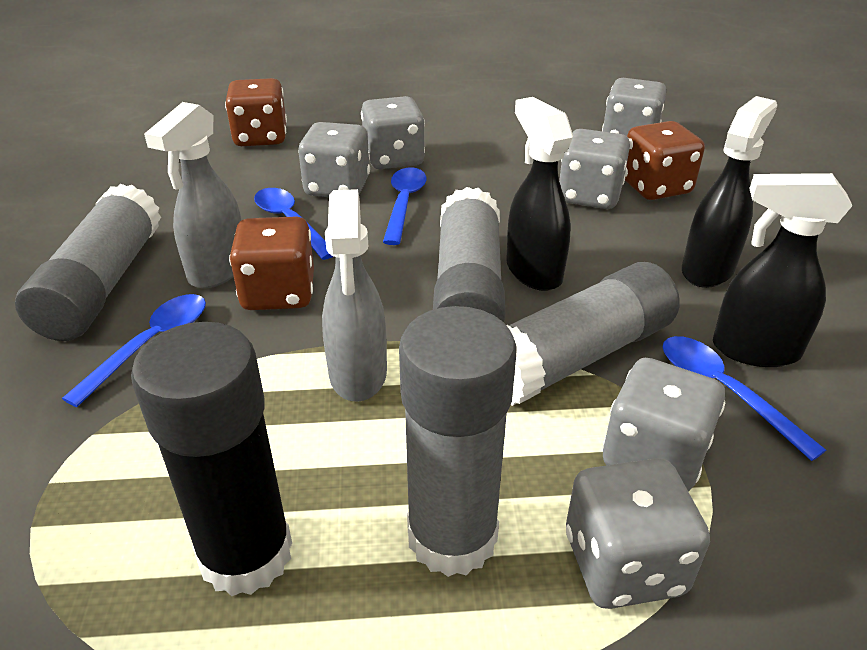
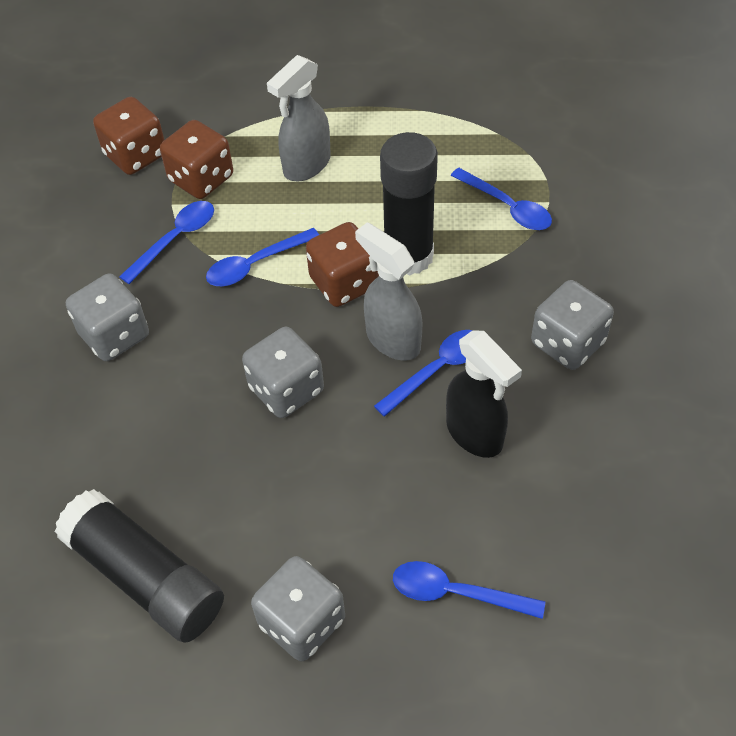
black glue stick: 1 -> 2
black spray bottle: 3 -> 1
blue spoon: 4 -> 5
grey dice: 6 -> 4
grey glue stick: 4 -> 0

